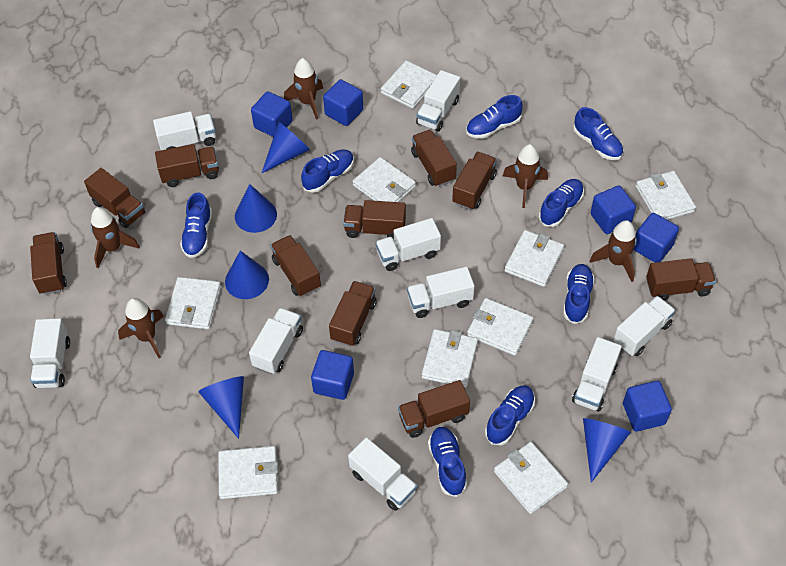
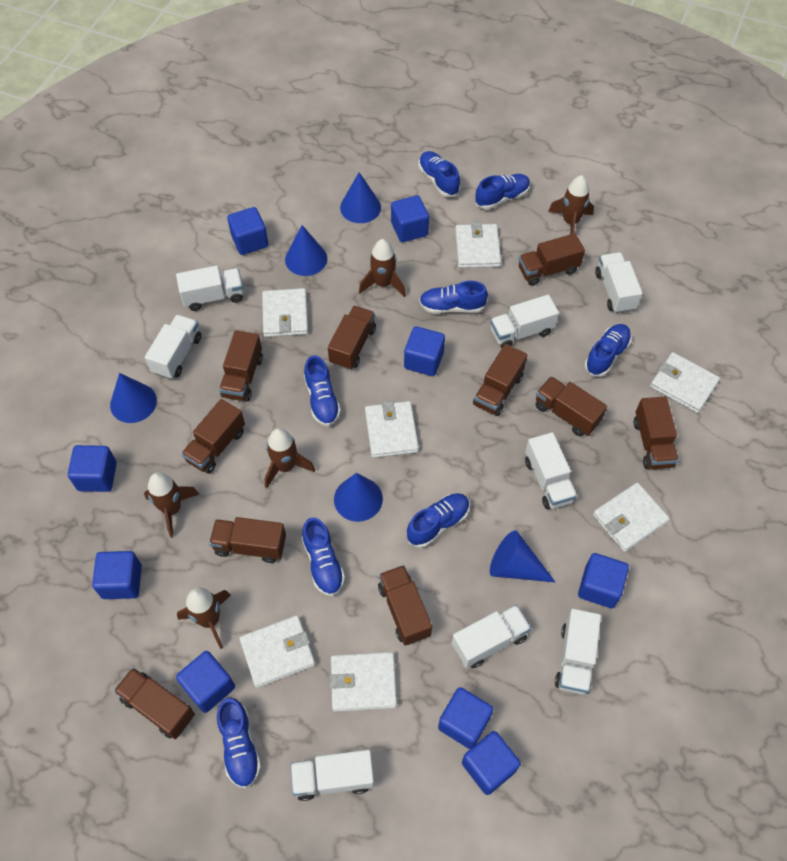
blue cube: 6 -> 9
white truck: 9 -> 8
white wallet: 9 -> 7

